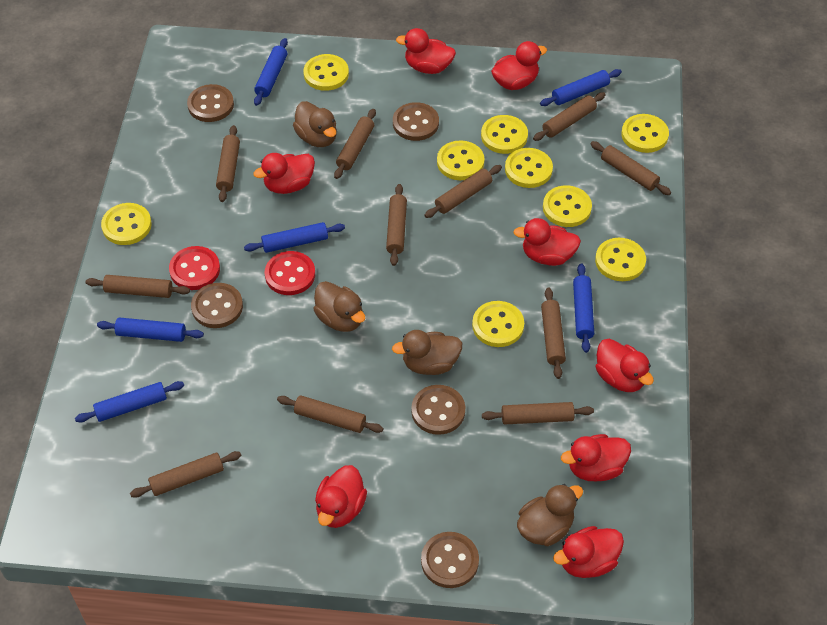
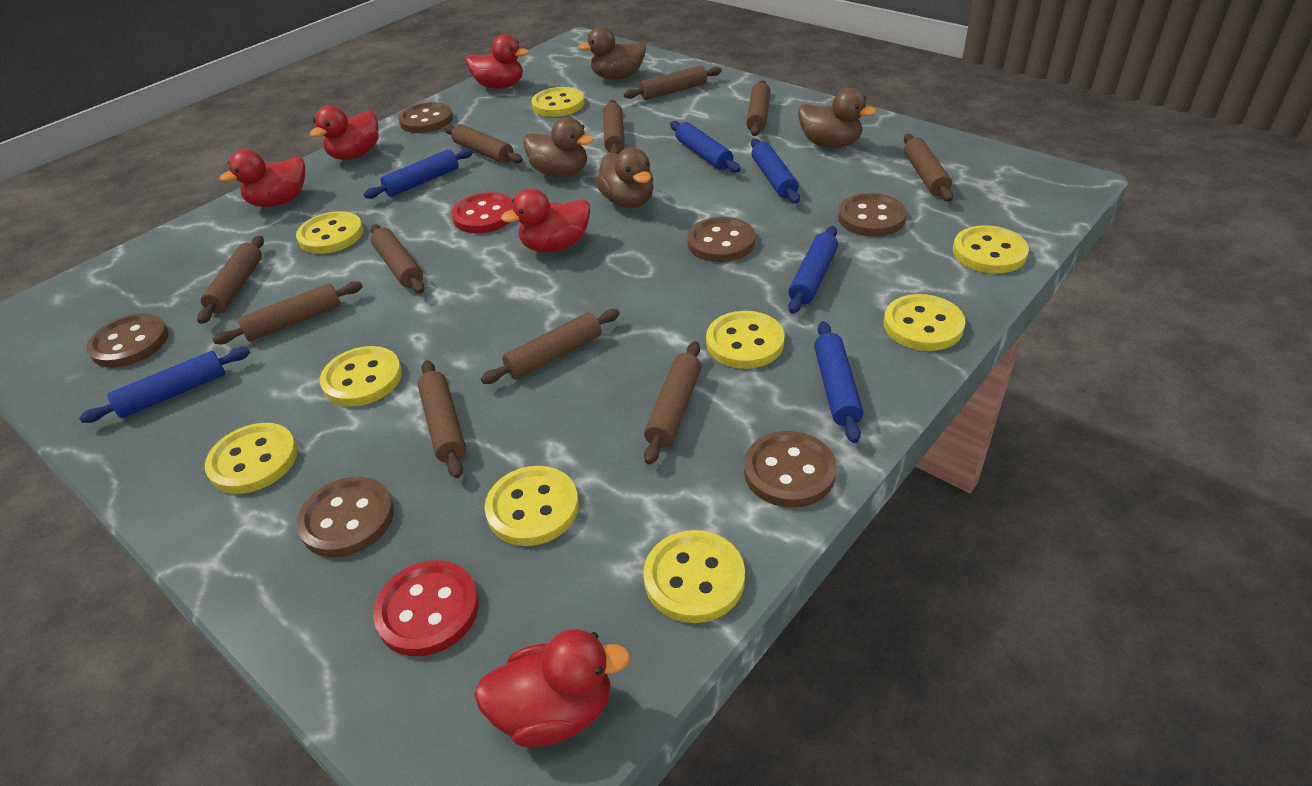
brown button: 5 -> 6
red duck: 8 -> 5

